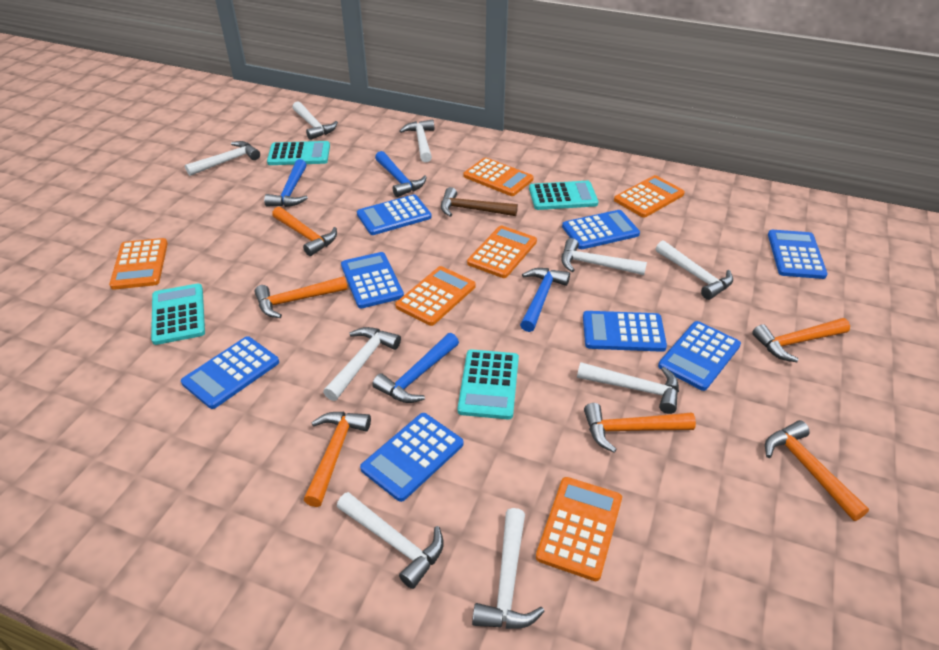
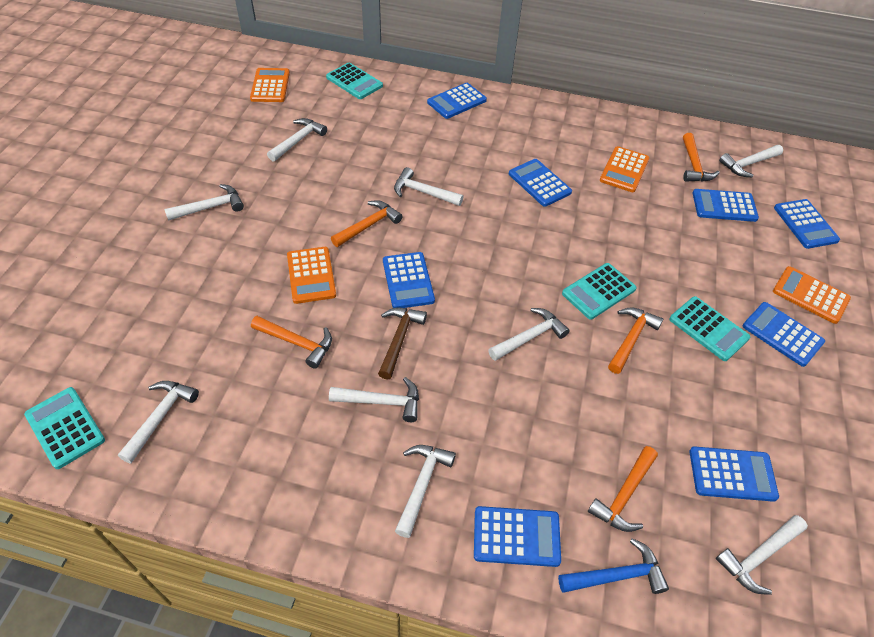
blue hammer: 4 -> 1
orange calculator: 6 -> 4
orange hammer: 6 -> 5

